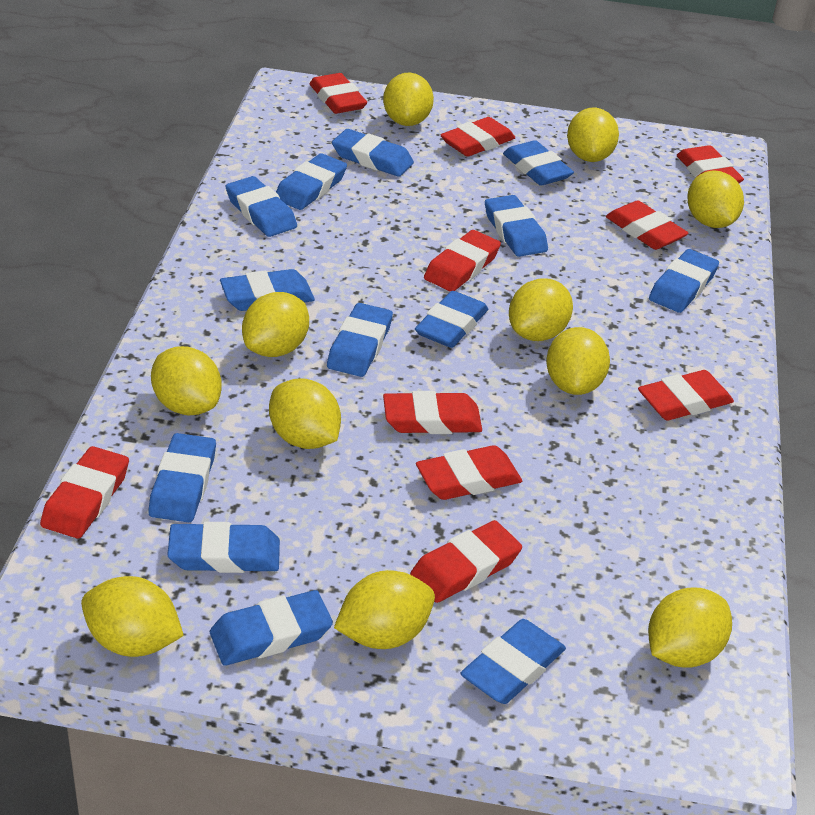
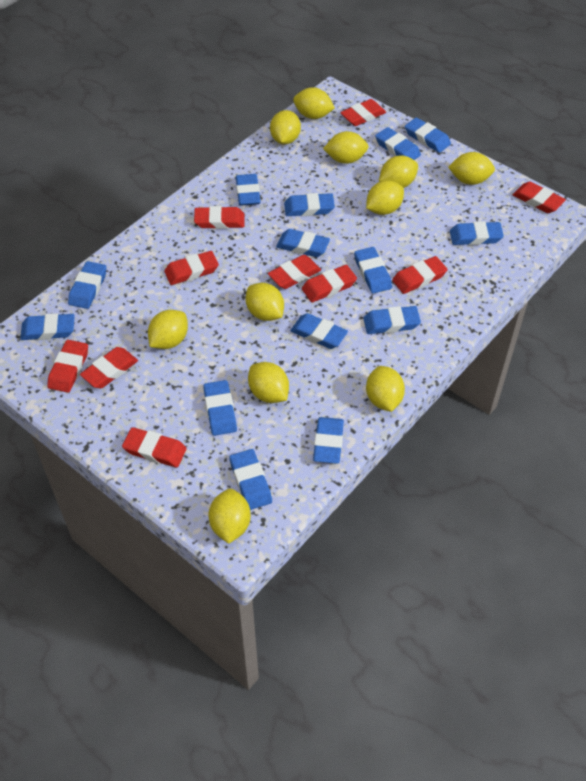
blue eraser: 13 -> 14

